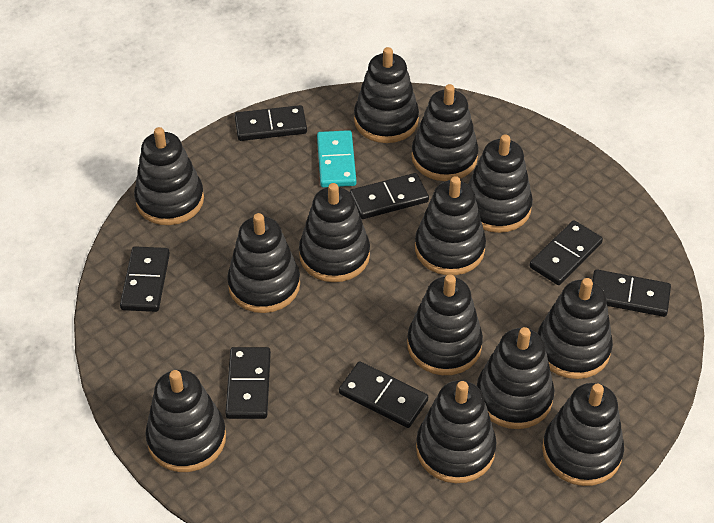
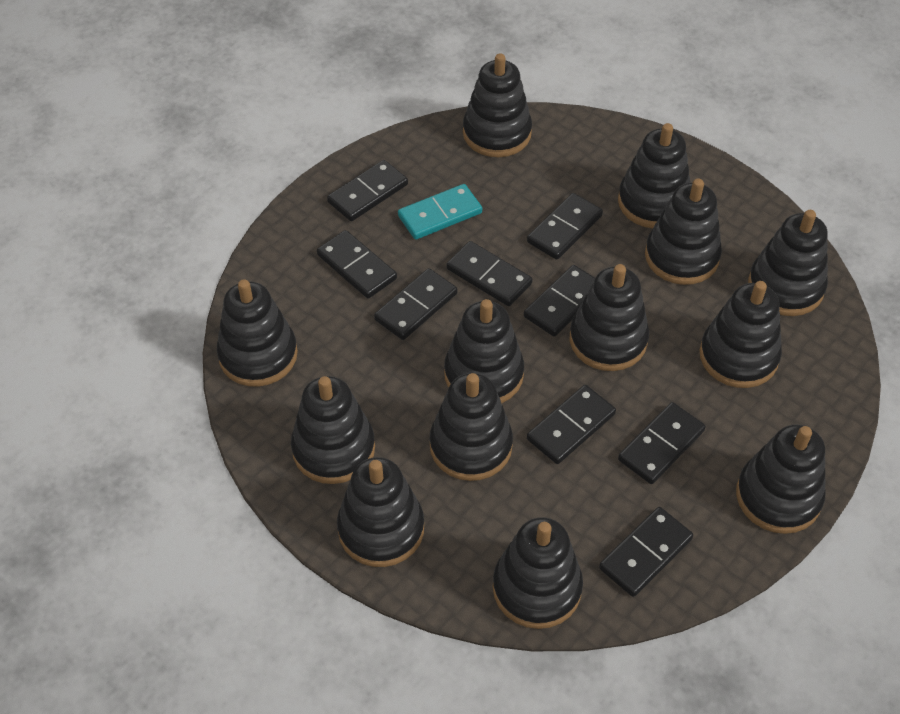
black domino: 7 -> 9

